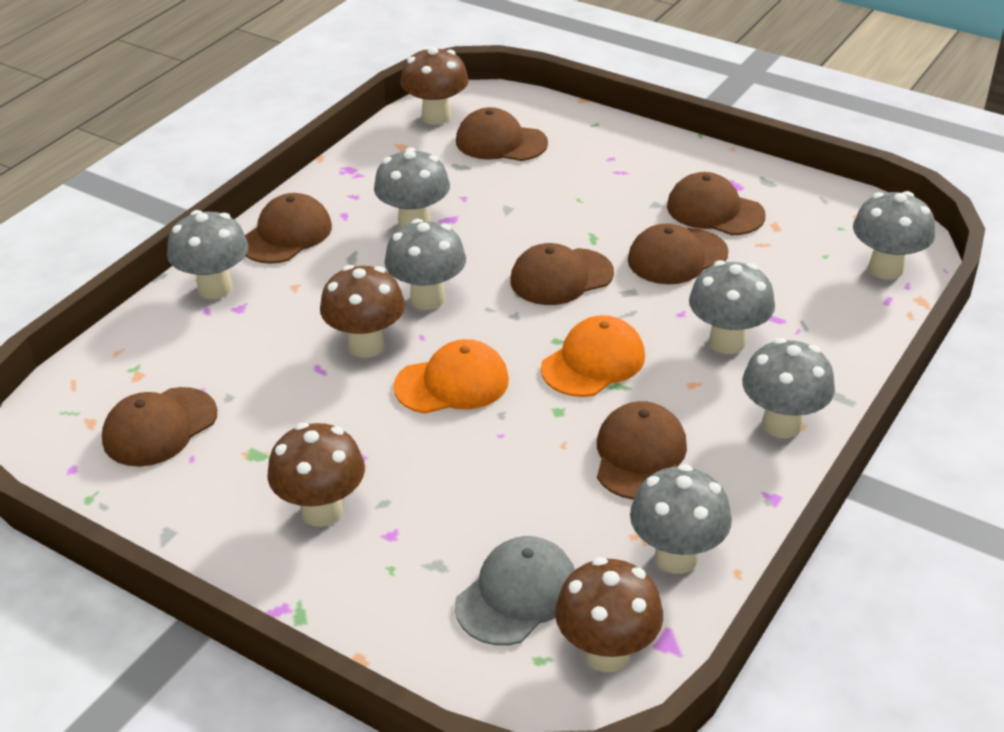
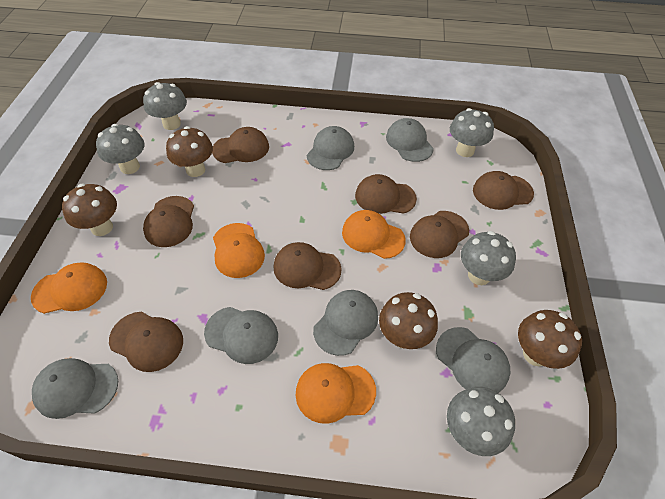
grey cap: 1 -> 6
grey mushroom: 7 -> 5
orange cap: 2 -> 4

